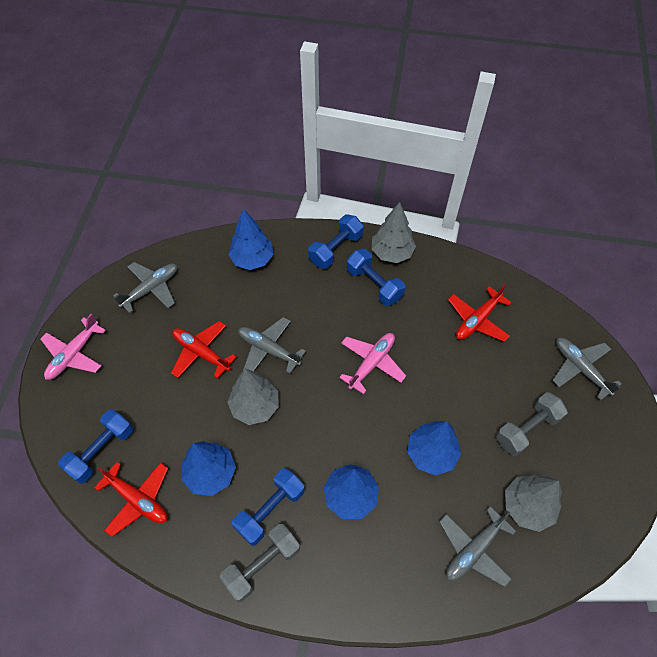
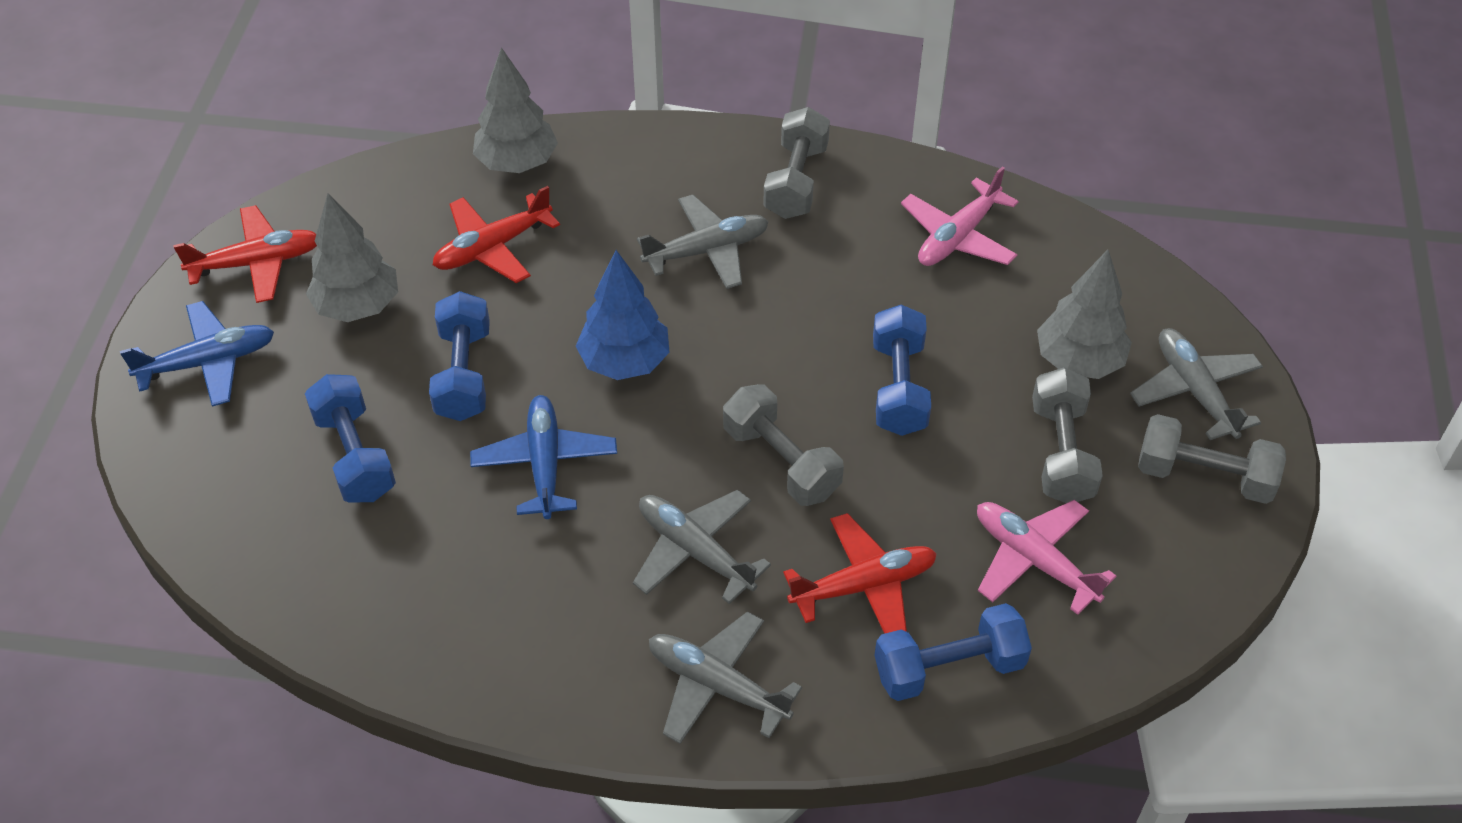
blue plane: 0 -> 2
blue tree: 4 -> 1
grey dumbbell: 2 -> 4

